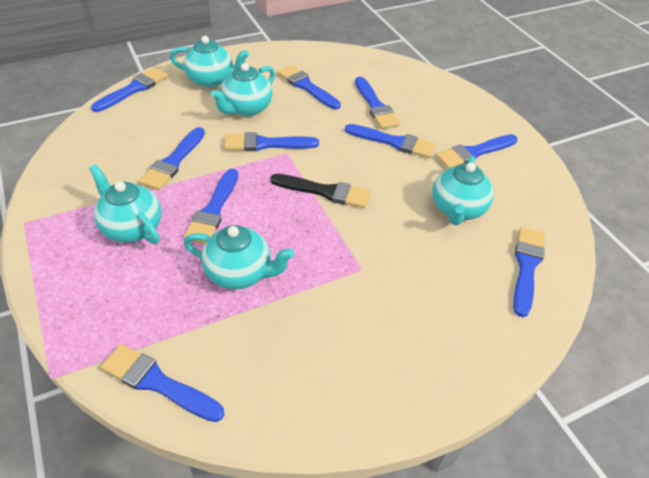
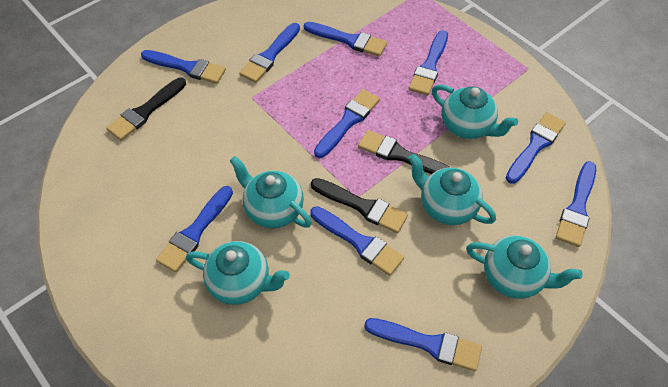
black brush: 1 -> 3

